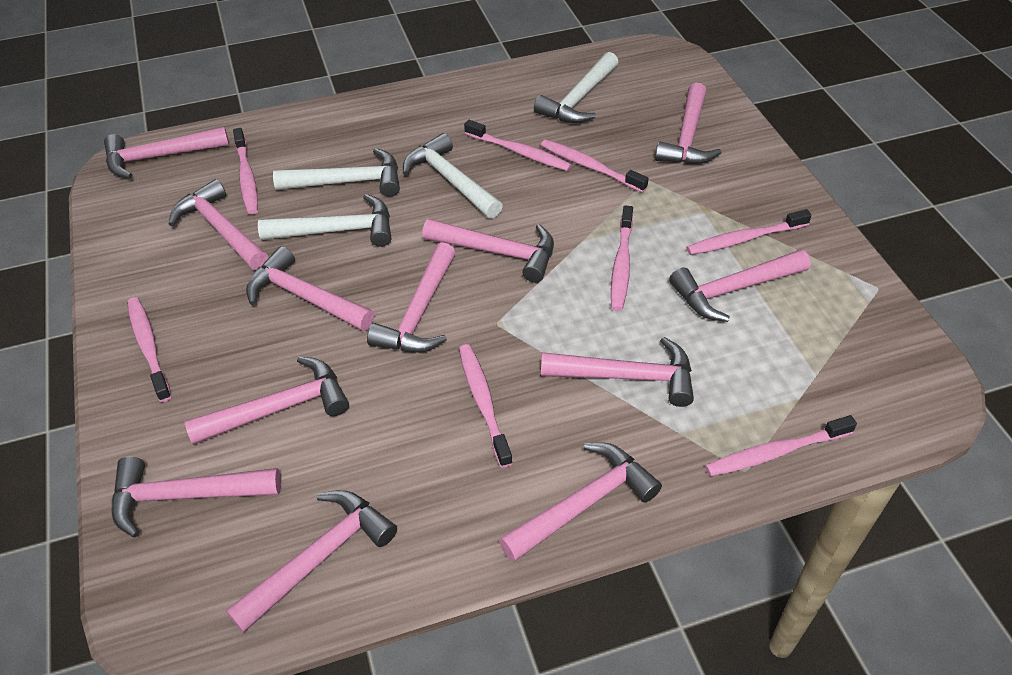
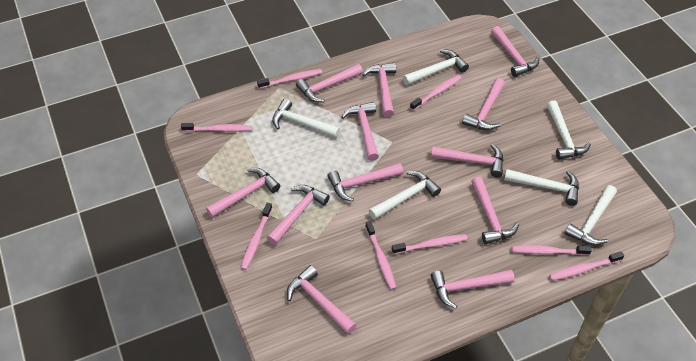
white hammer: 4 -> 6

